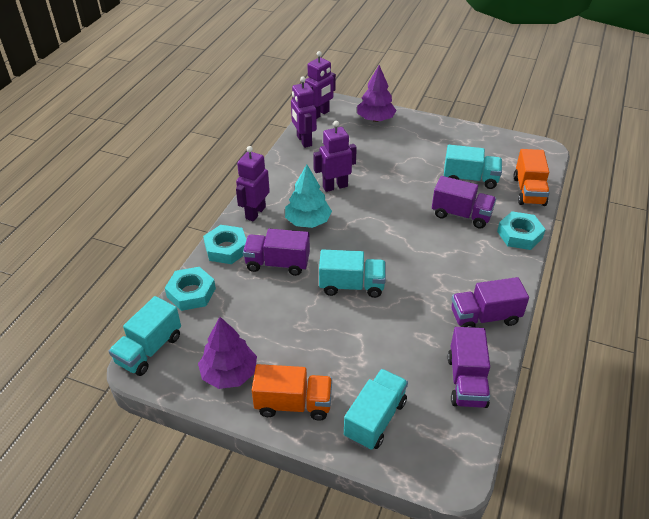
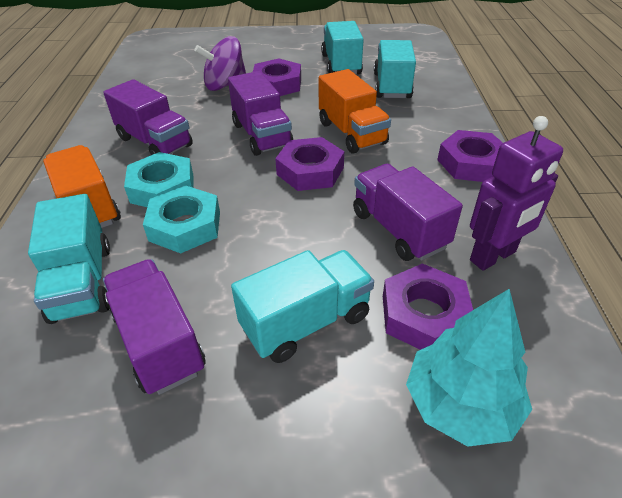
purple nut: 0 -> 4
purple robot: 4 -> 1
purple spinning top: 0 -> 1
purple tree: 2 -> 0
turquoise nut: 3 -> 2

